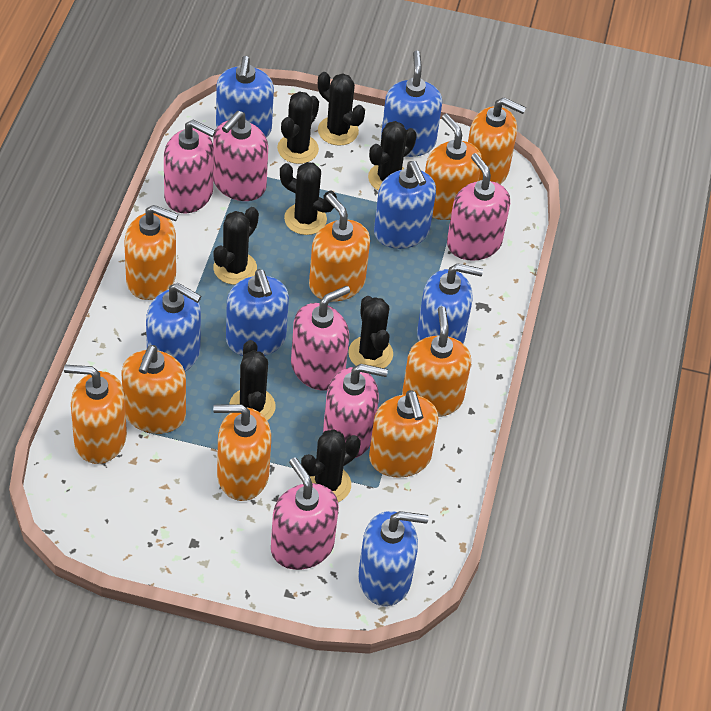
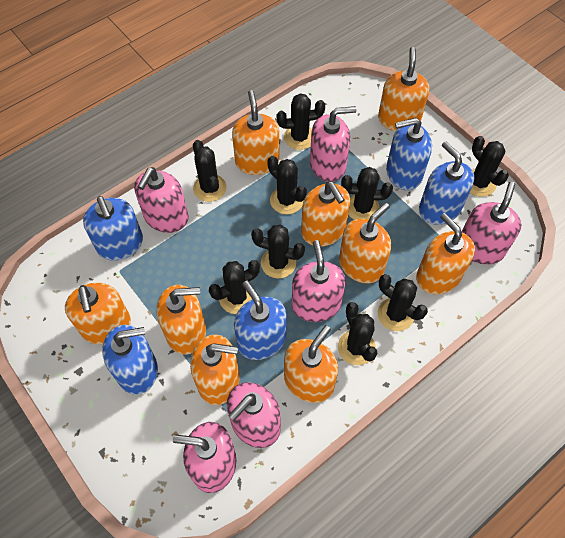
black cactus: 8 -> 9
blue soap dispenser: 7 -> 5

